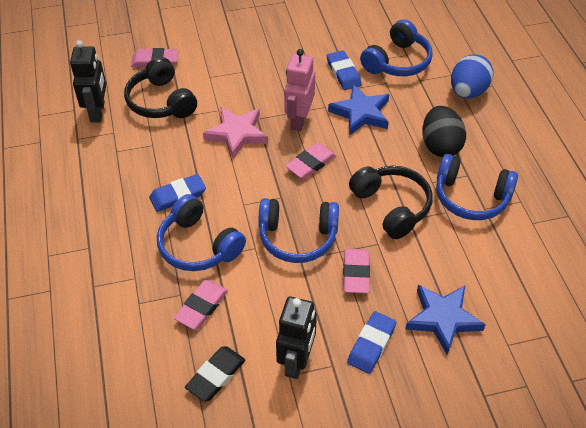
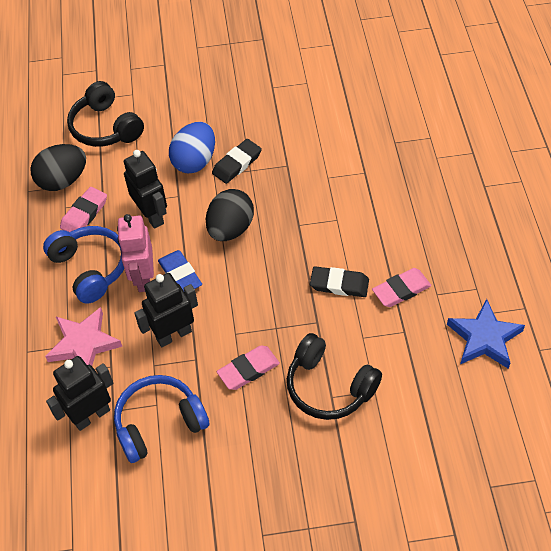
black egg: 1 -> 2
black eraser: 1 -> 2
black robot: 2 -> 3
blue eraser: 3 -> 1
blue headphones: 4 -> 2
blue star: 2 -> 1
pink eraser: 4 -> 3

